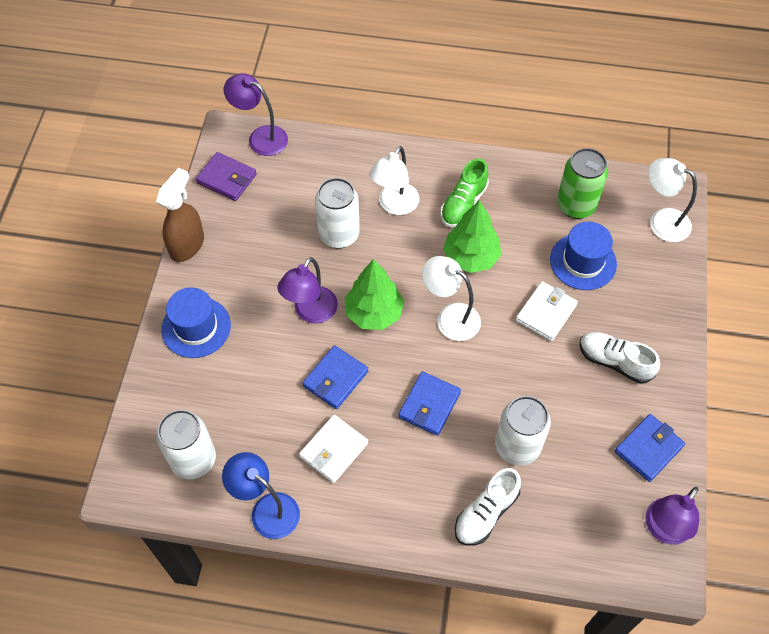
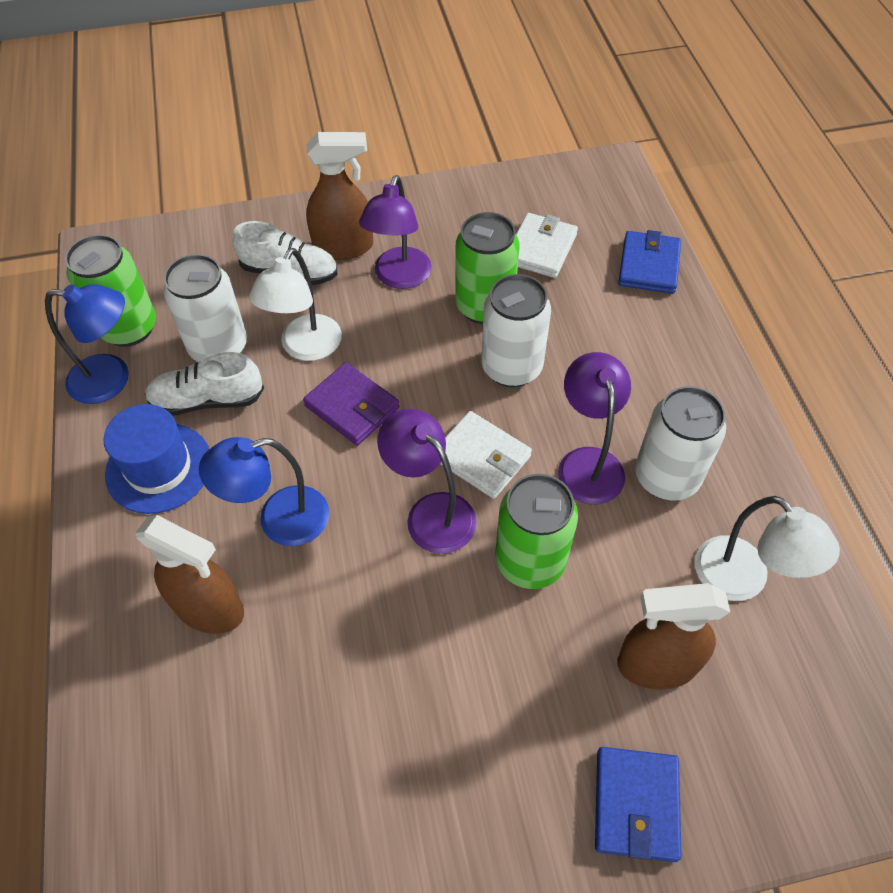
blue hat: 2 -> 1
blue lamp: 1 -> 2
blue wallet: 3 -> 2
brown spray bottle: 1 -> 3
green can: 1 -> 3
green shoe: 1 -> 0
green tree: 2 -> 0
white lamp: 3 -> 2

